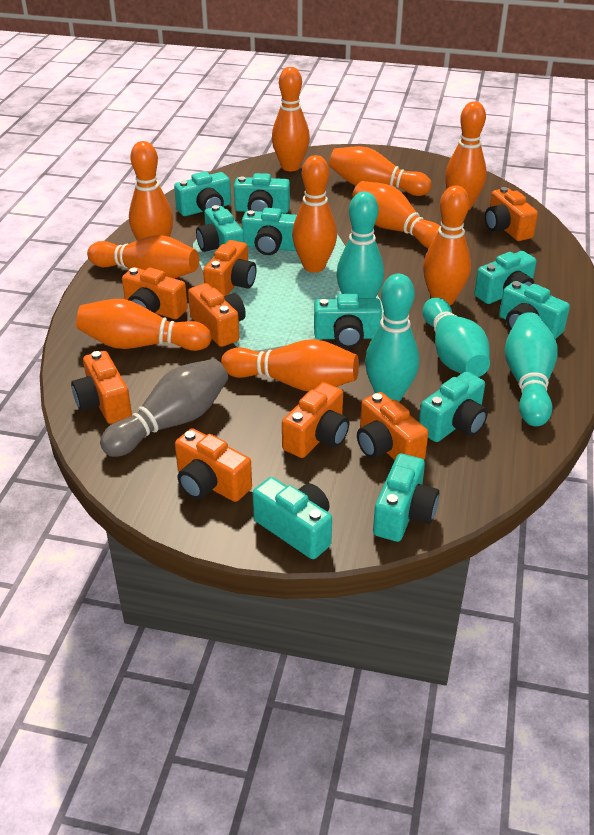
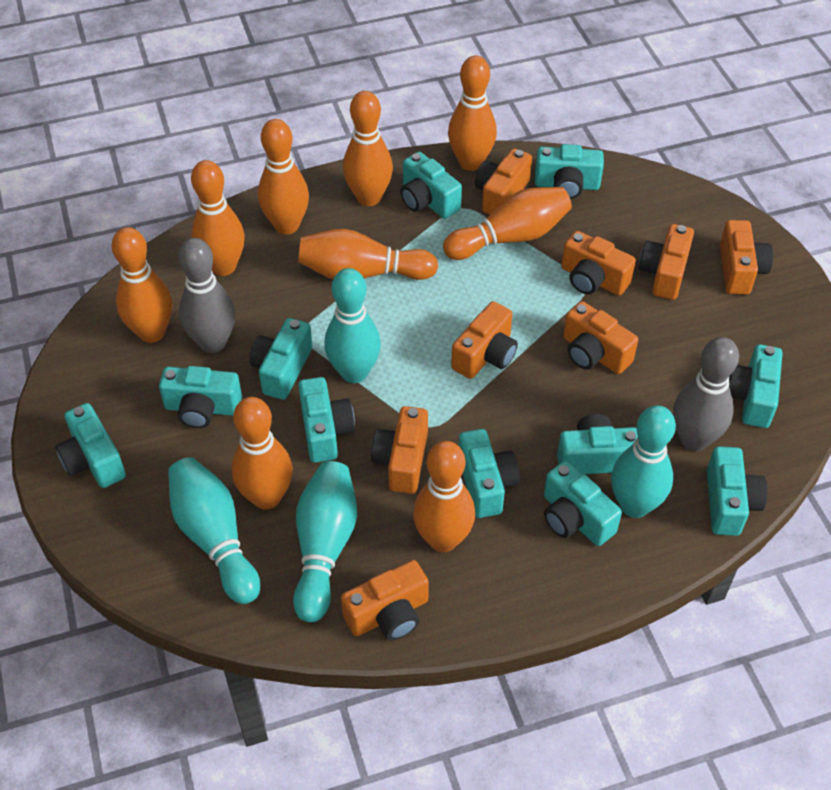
grey bowling pin: 1 -> 2
orange bowling pin: 10 -> 9
turquoise camera: 10 -> 11

